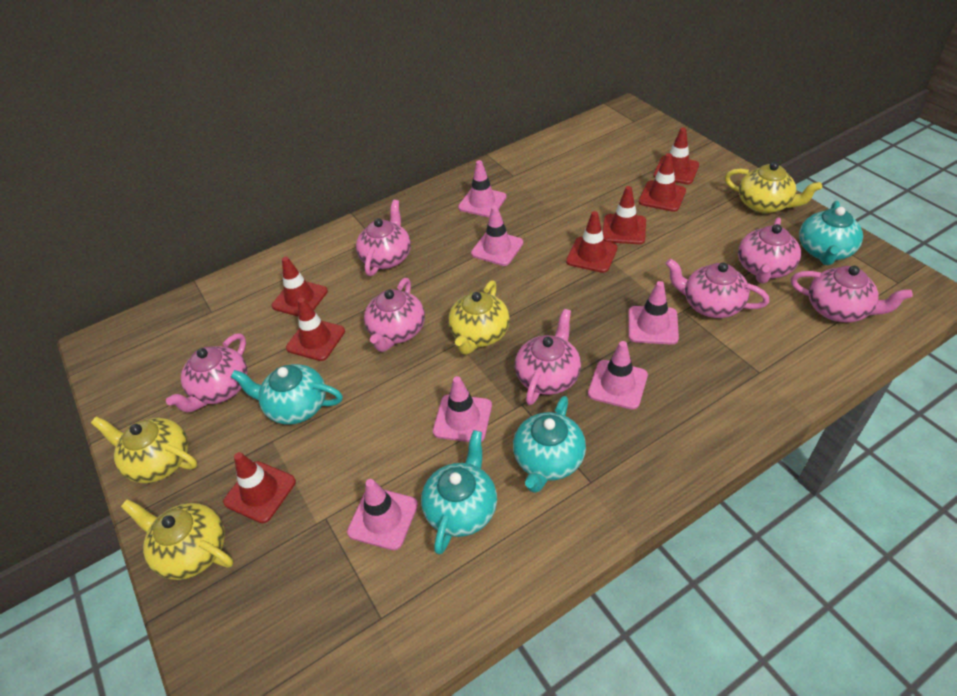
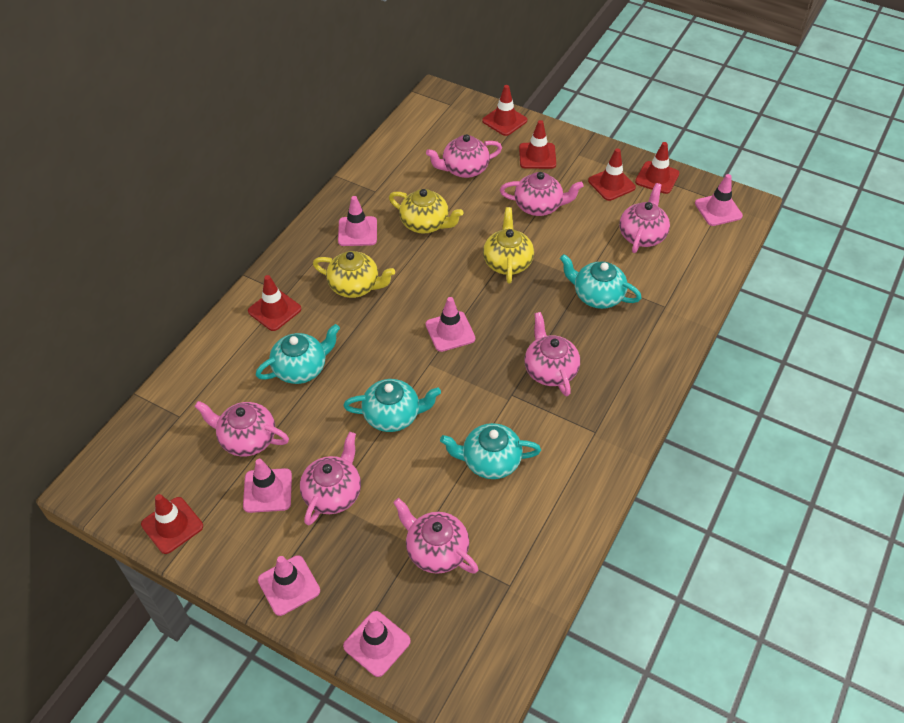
red traffic cone: 7 -> 6
yellow teapot: 4 -> 3

